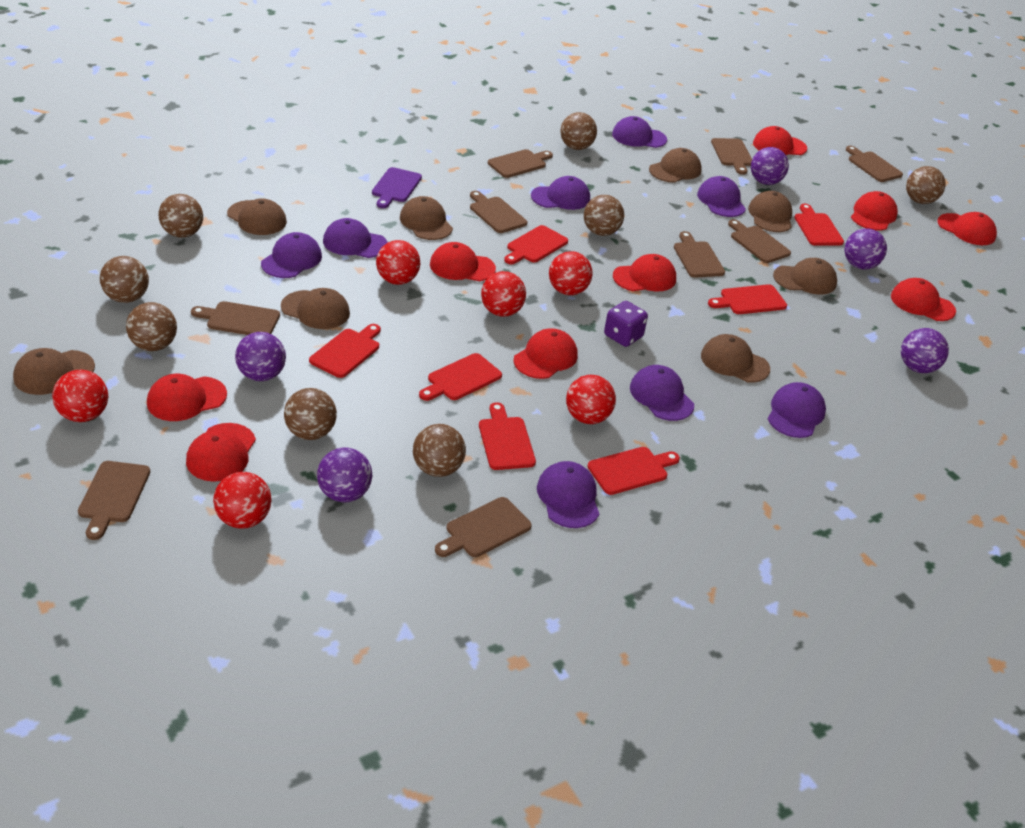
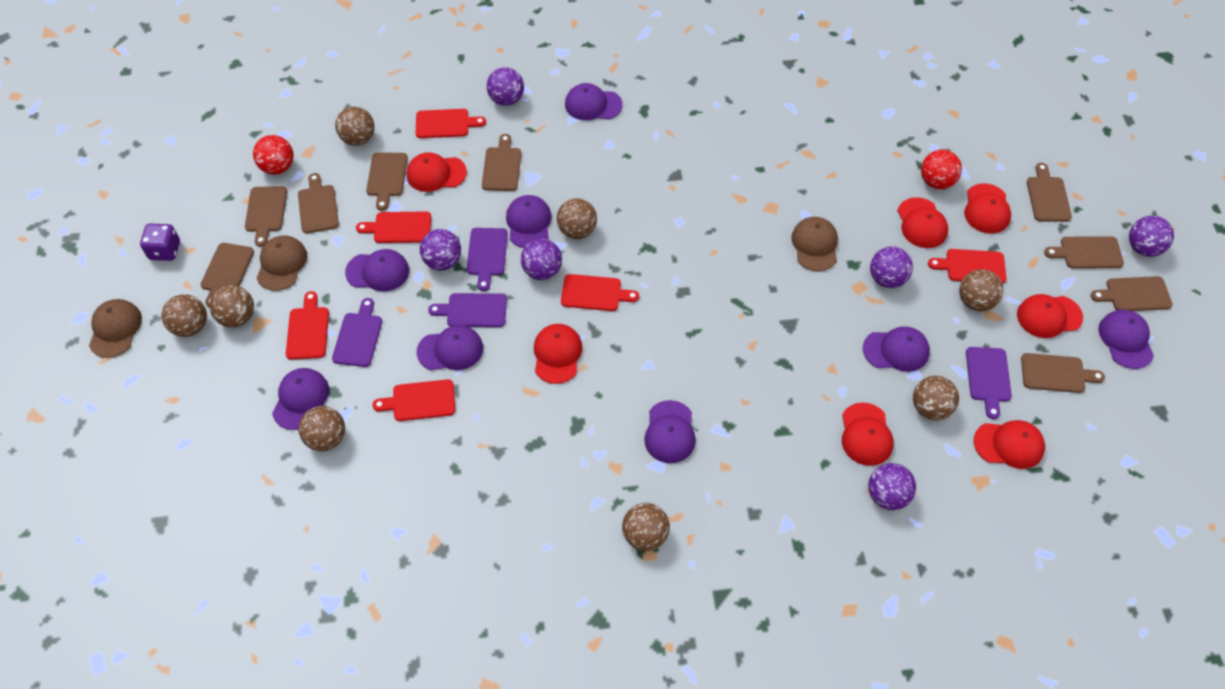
brown cap: 8 -> 3
purple ball: 5 -> 6
purple cutting board: 1 -> 4
red ball: 6 -> 2
red cap: 9 -> 7
red cutting board: 7 -> 6

